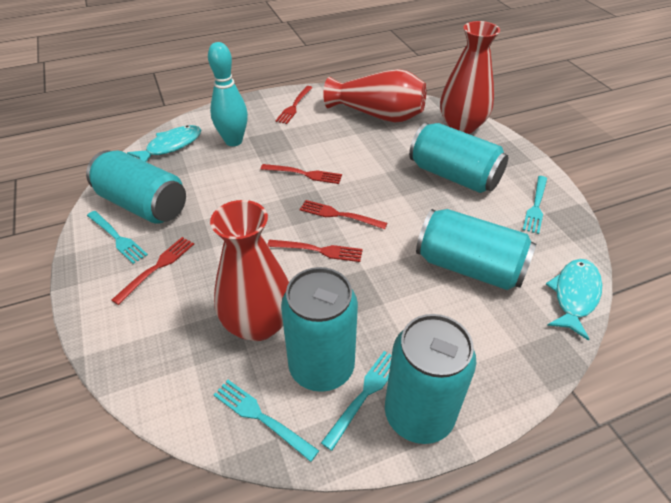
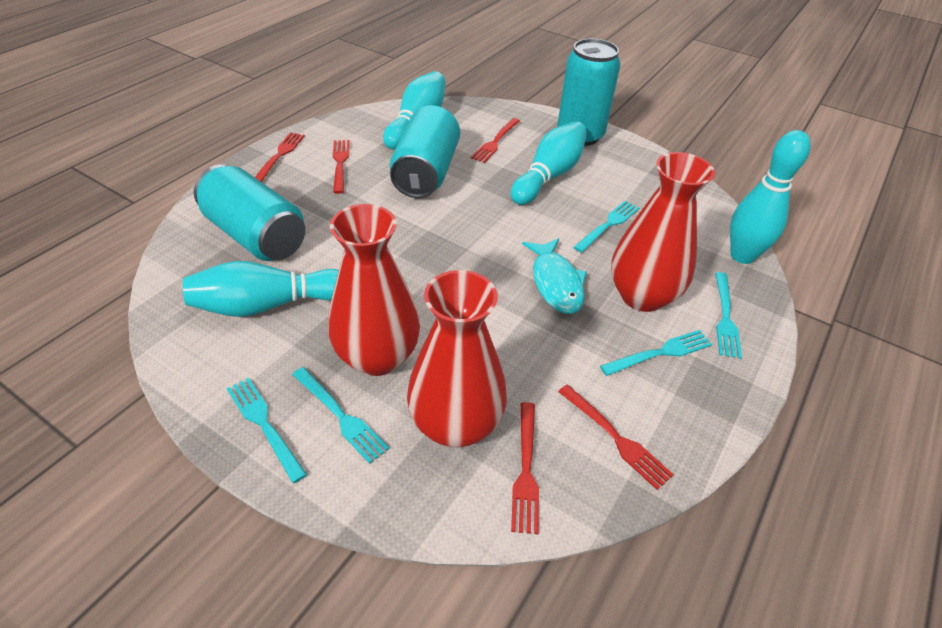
turquoise bowling pin: 1 -> 4
turquoise can: 5 -> 3
turquoise fish: 2 -> 1
turquoise fork: 4 -> 5

